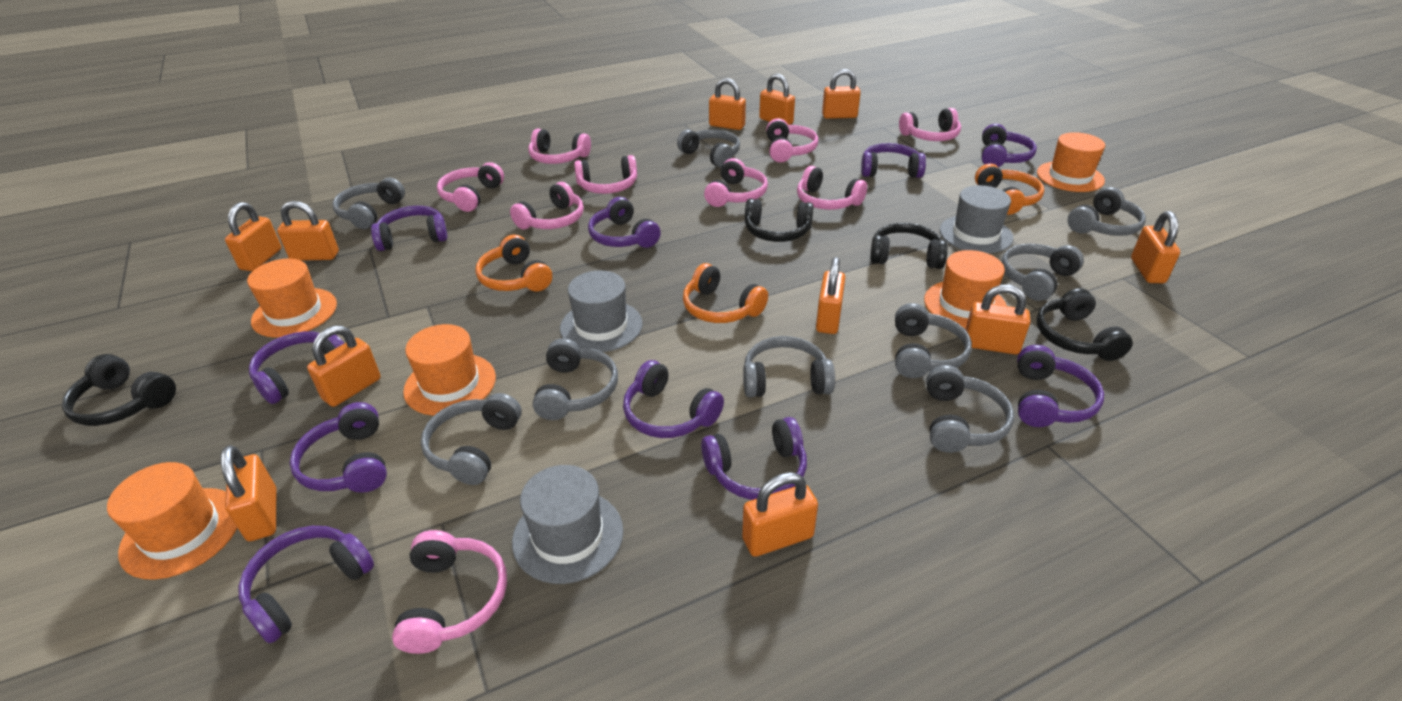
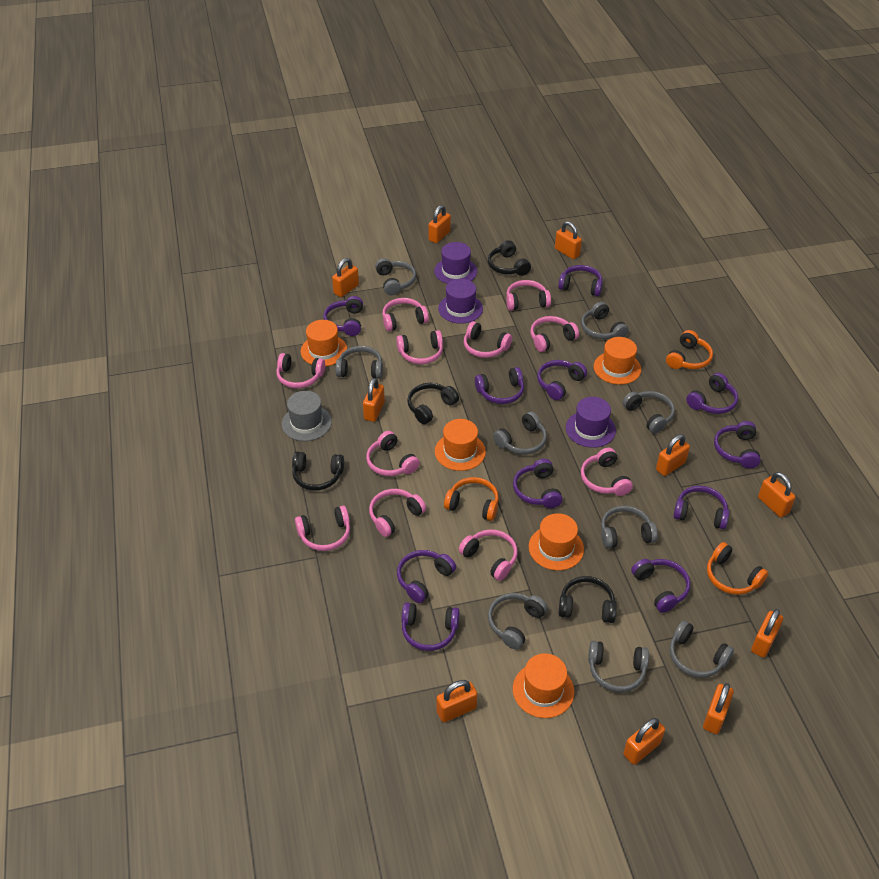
grey hat: 3 -> 1
orange padlock: 11 -> 10
pink headphones: 9 -> 11
purple hat: 0 -> 3
purple headphones: 10 -> 11

